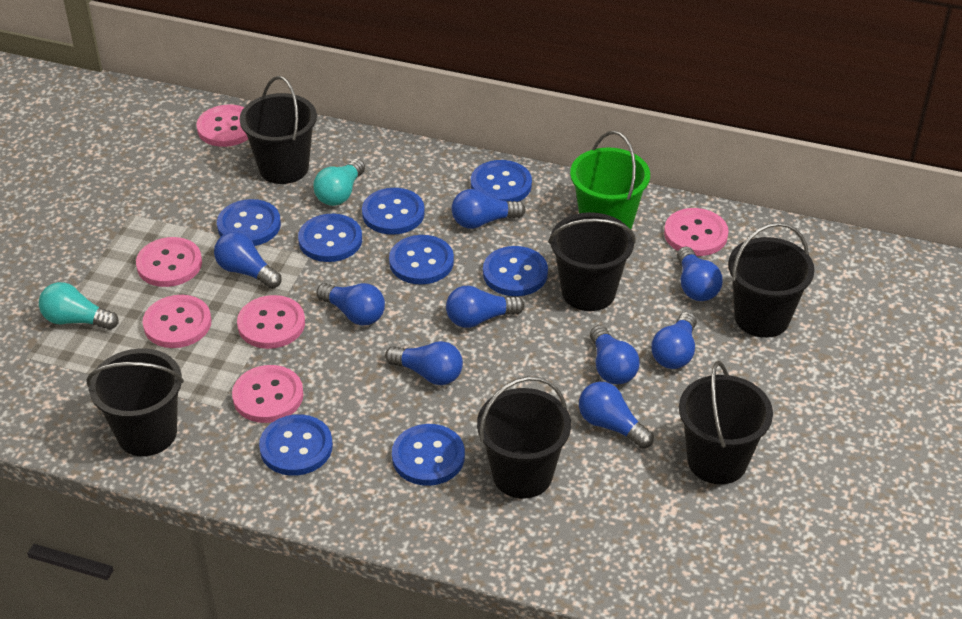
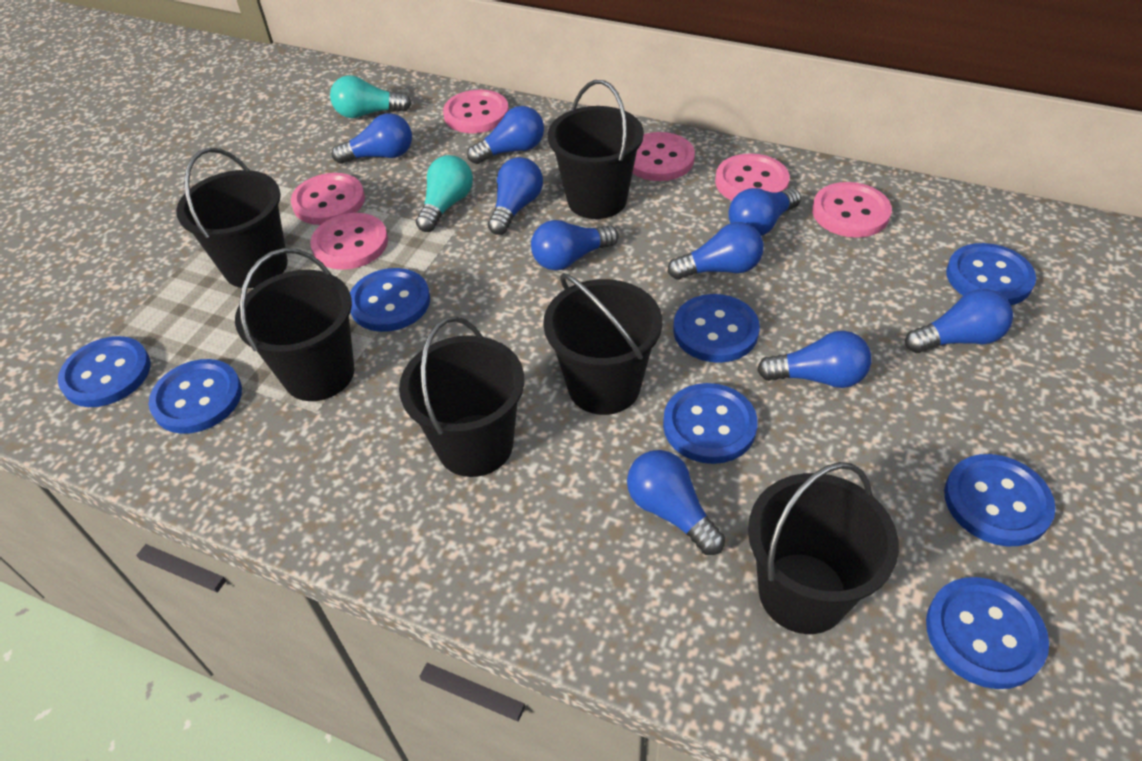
green bucket: 1 -> 0

